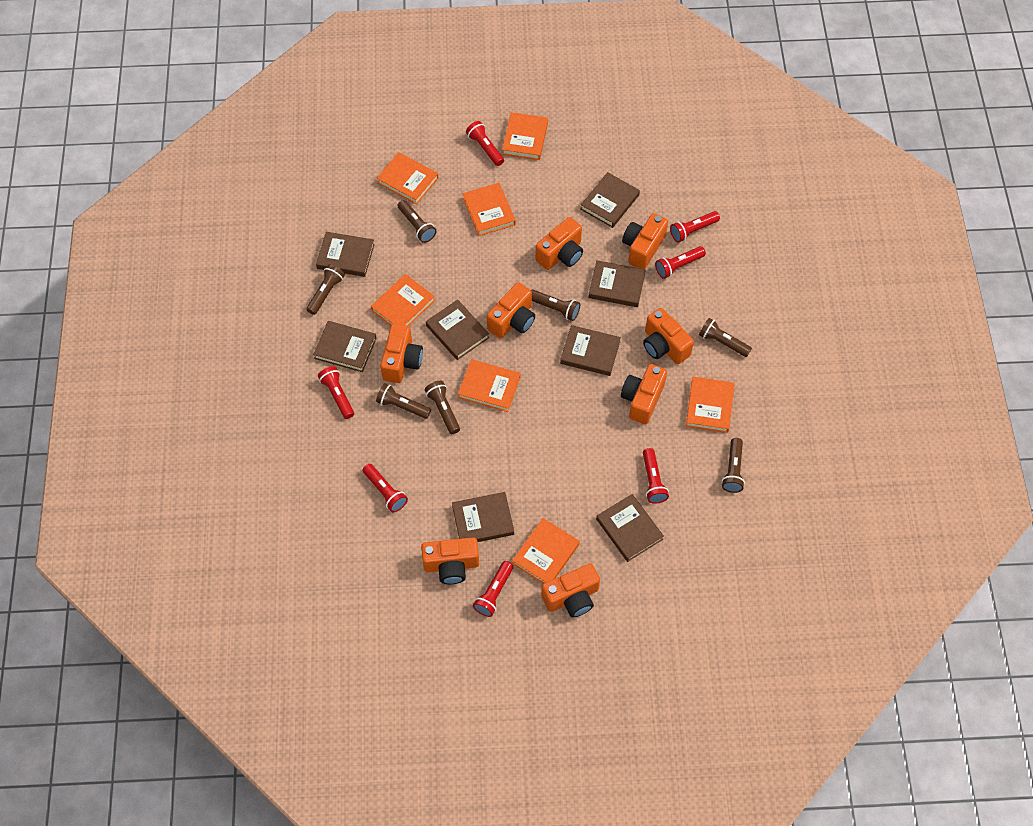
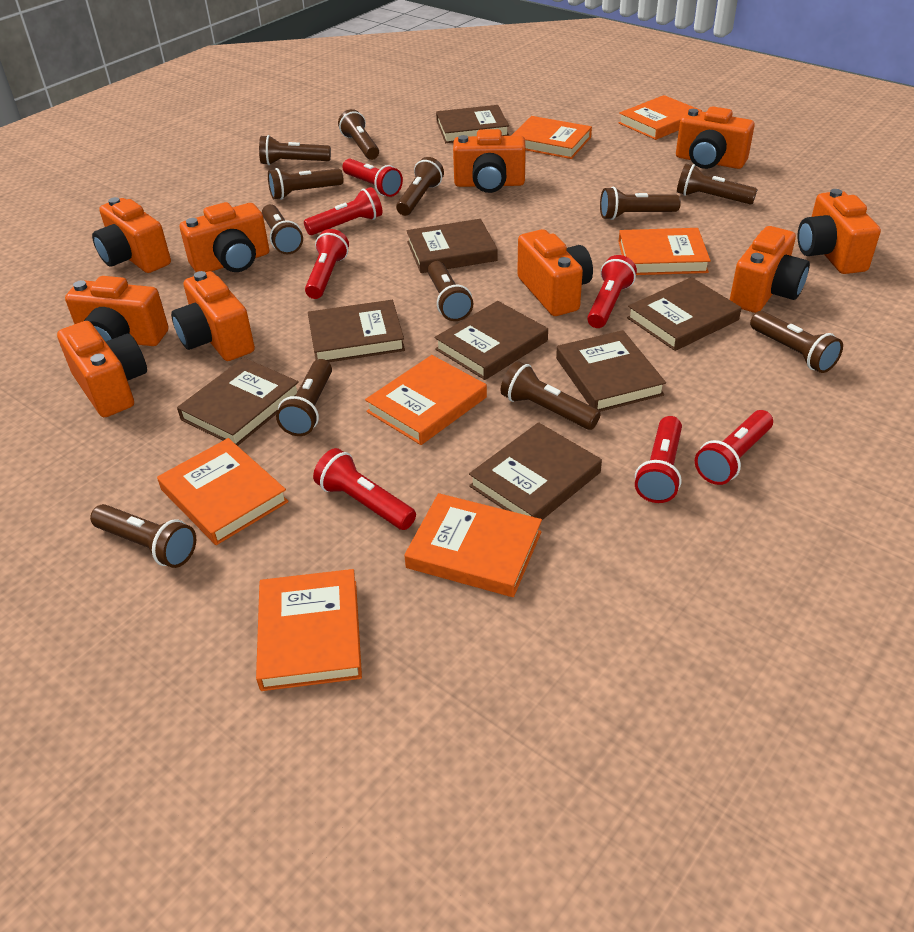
brown flashlight: 7 -> 12
orange camera: 8 -> 10

